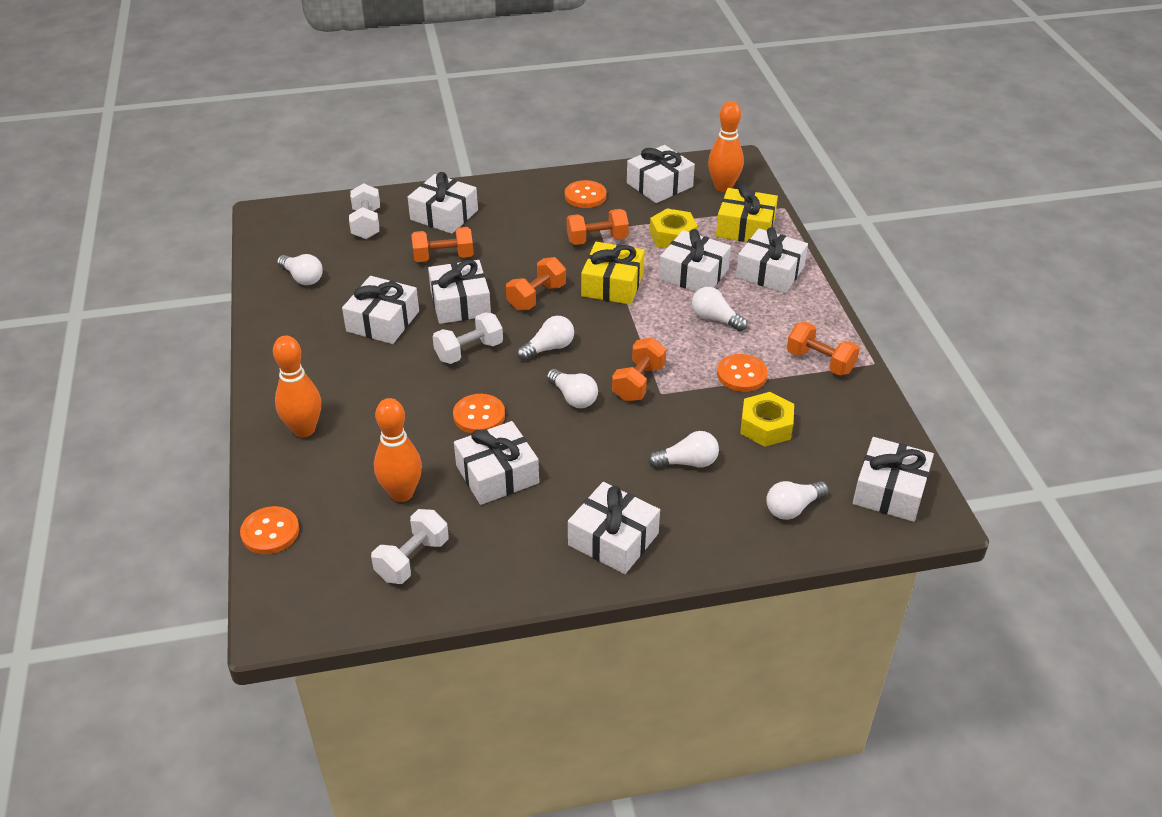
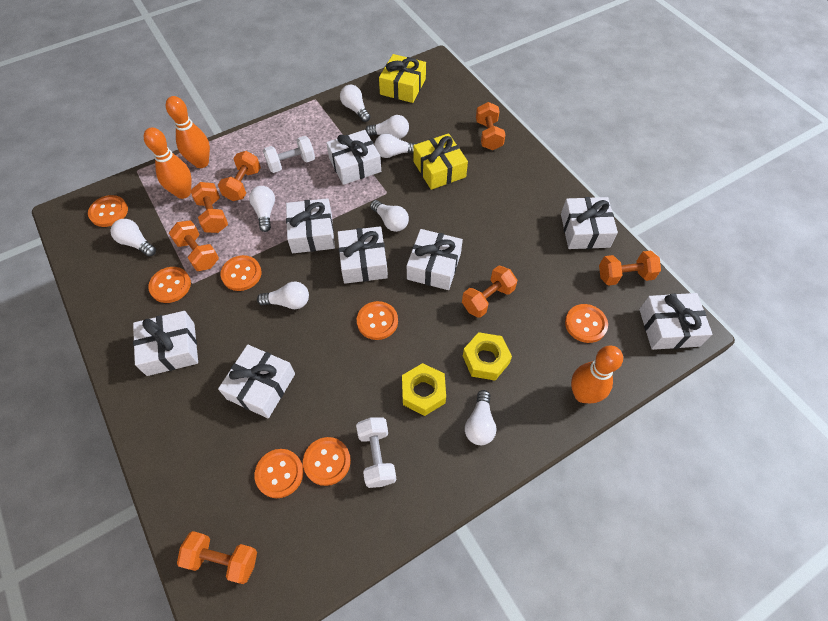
orange button: 4 -> 7
orange dumbbell: 5 -> 7
white dumbbell: 3 -> 2
white gift: 9 -> 8
white light bulb: 6 -> 8

